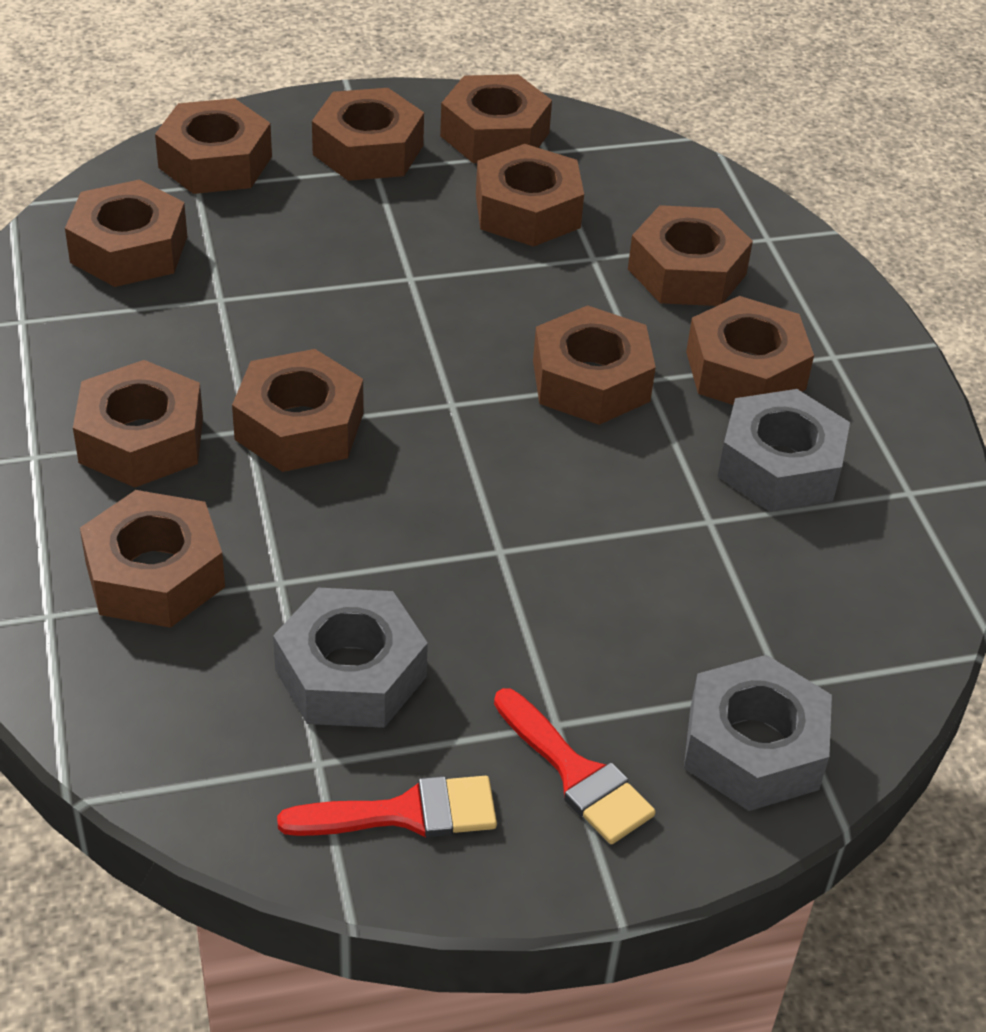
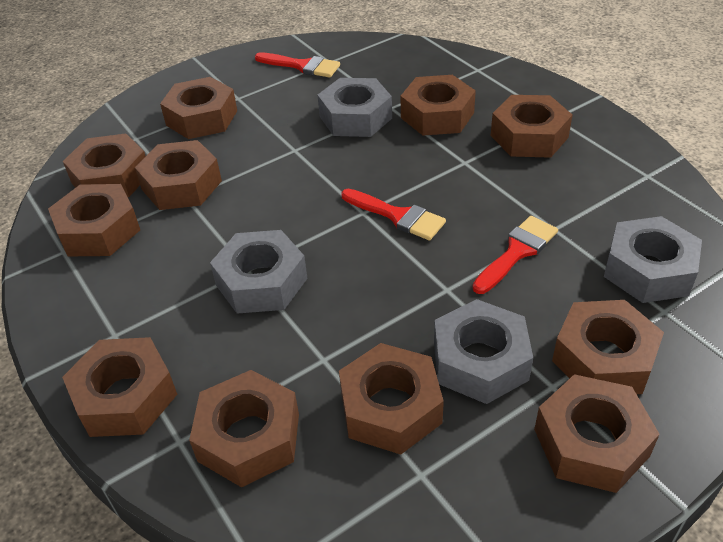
grey nut: 3 -> 4
red brush: 2 -> 3

